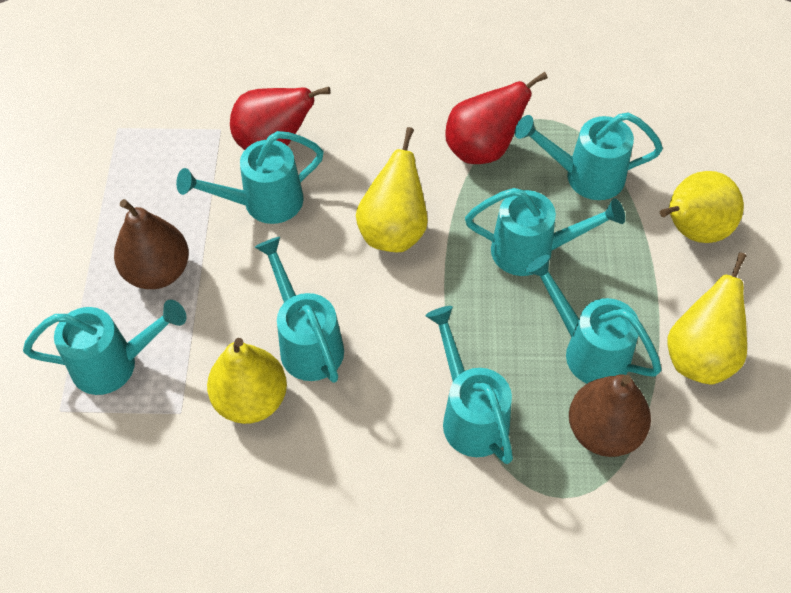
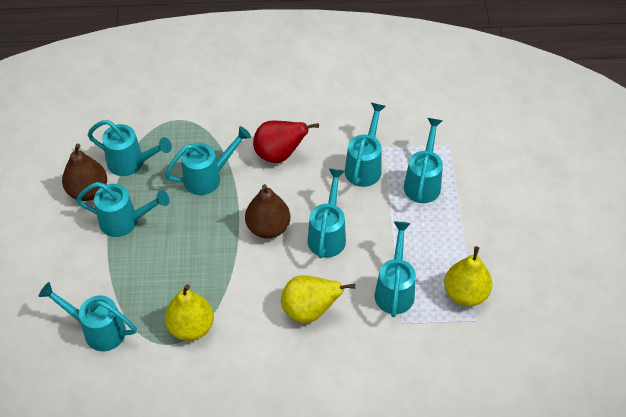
red pear: 2 -> 1
turquoise watering can: 7 -> 8
yellow pear: 4 -> 3

